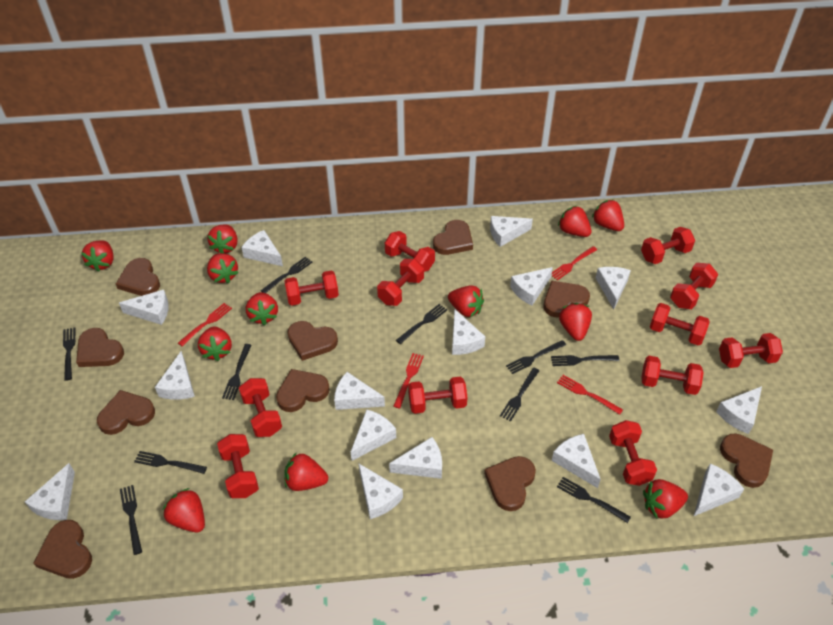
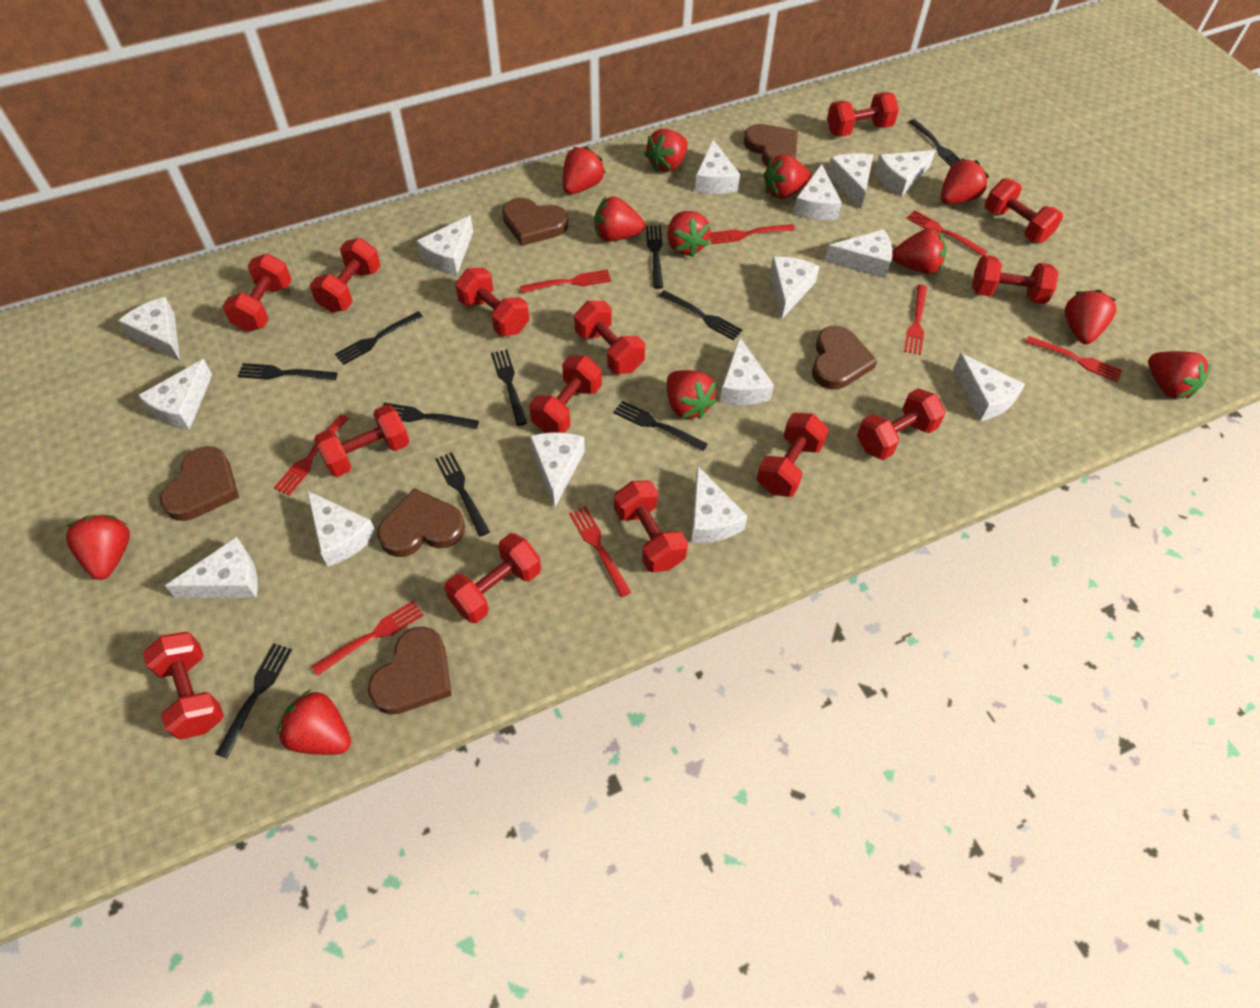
brown heart: 10 -> 6
red dumbbell: 12 -> 14
red fork: 4 -> 8

